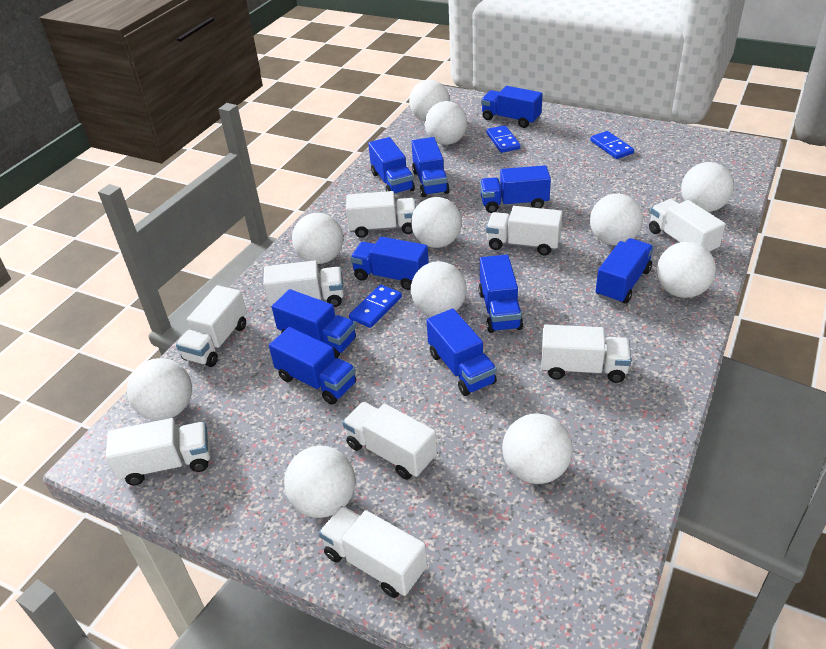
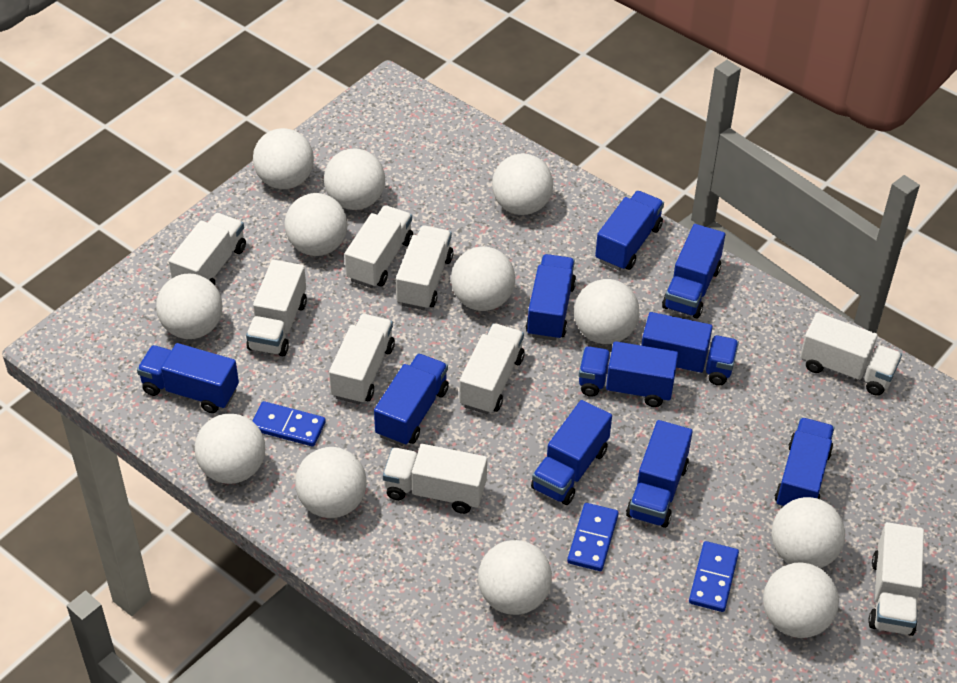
white ball: 11 -> 12

